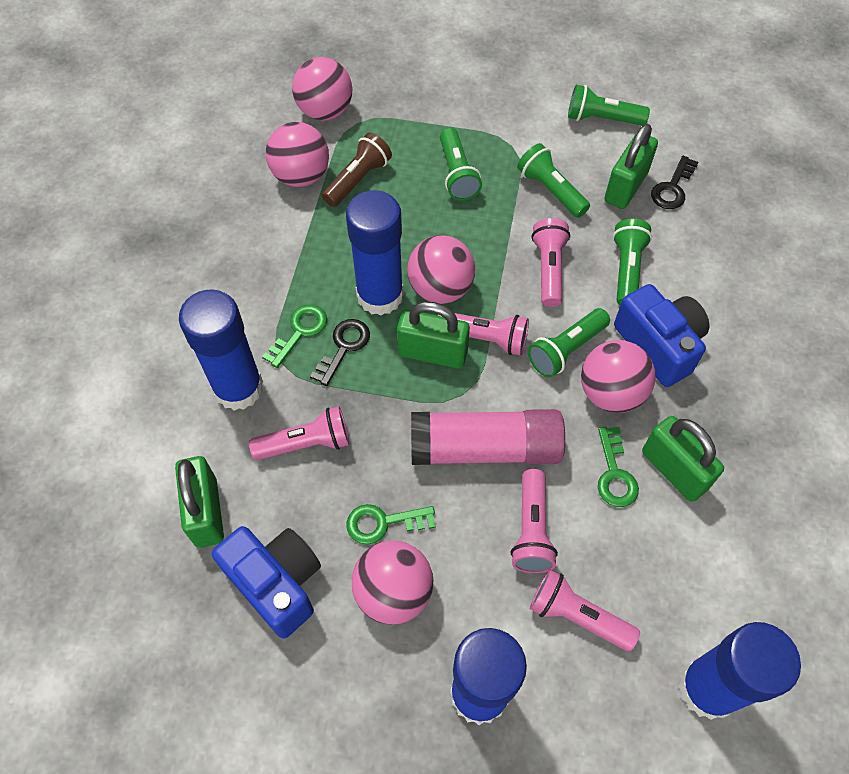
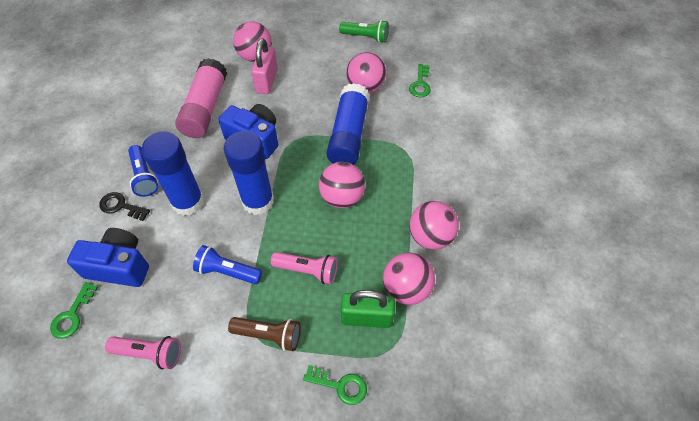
black key: 2 -> 1
blue flashlight: 0 -> 2
blue glue stick: 4 -> 3
green flashlight: 5 -> 1
green padlock: 4 -> 1
pink flashlight: 5 -> 2
pink padlock: 0 -> 1

